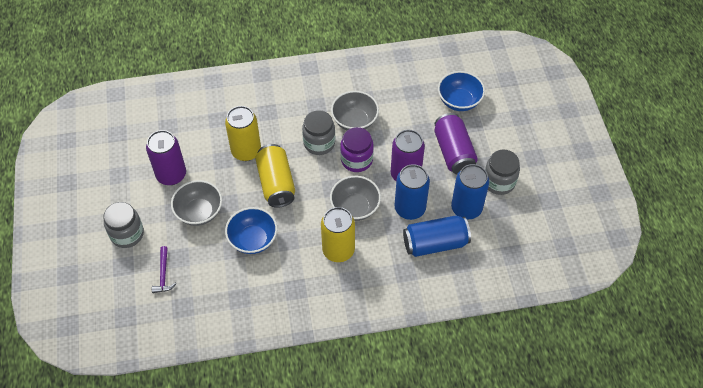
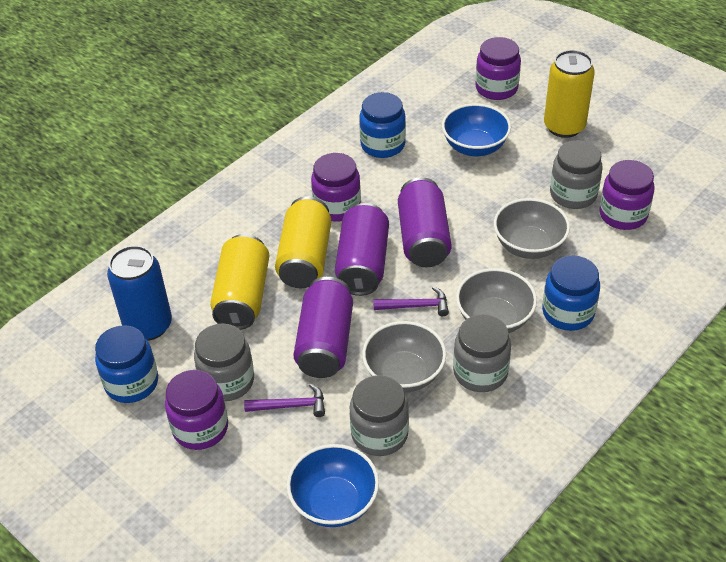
blue can: 3 -> 1
blue jar: 0 -> 3
grey jar: 3 -> 4
purple hammer: 1 -> 2
purple jar: 1 -> 4

